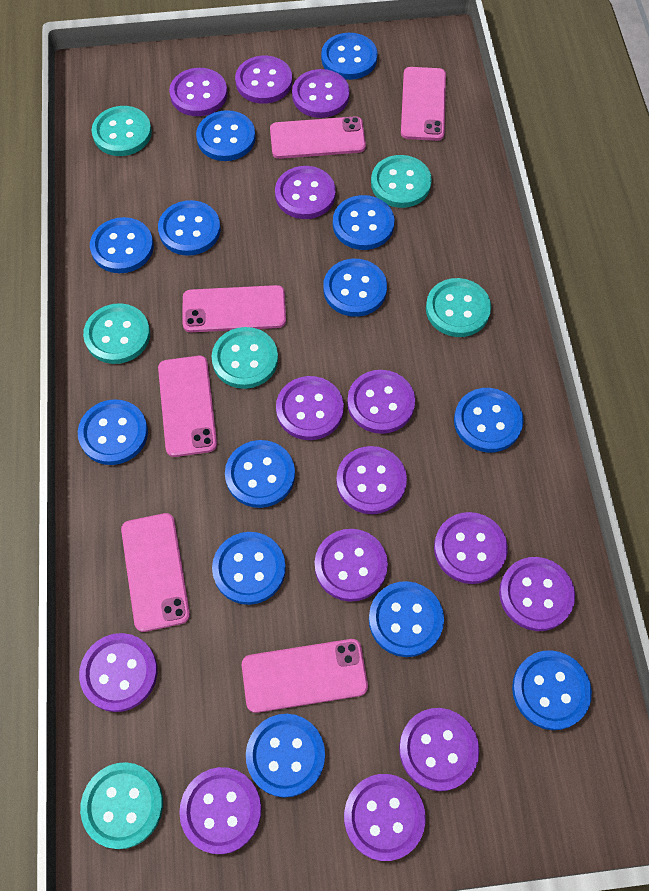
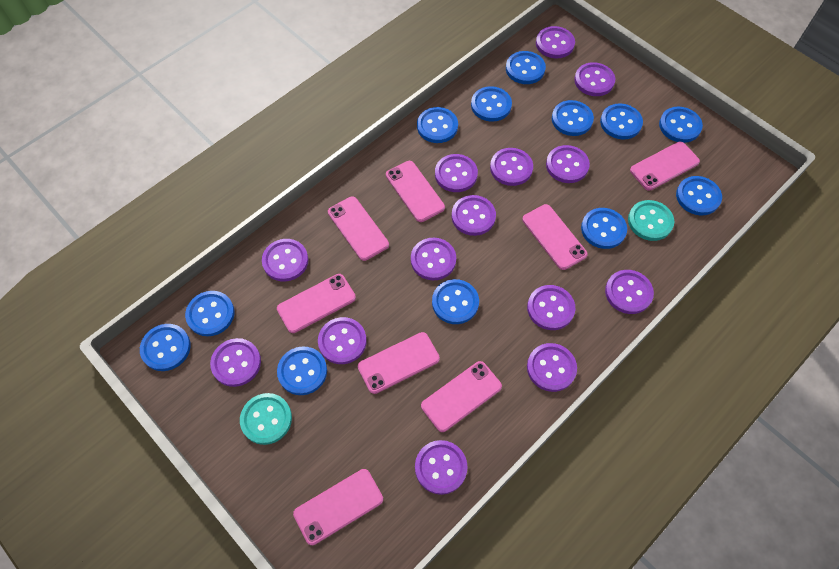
blue button: 13 -> 12
pink phone: 6 -> 8
turquoise button: 6 -> 2

